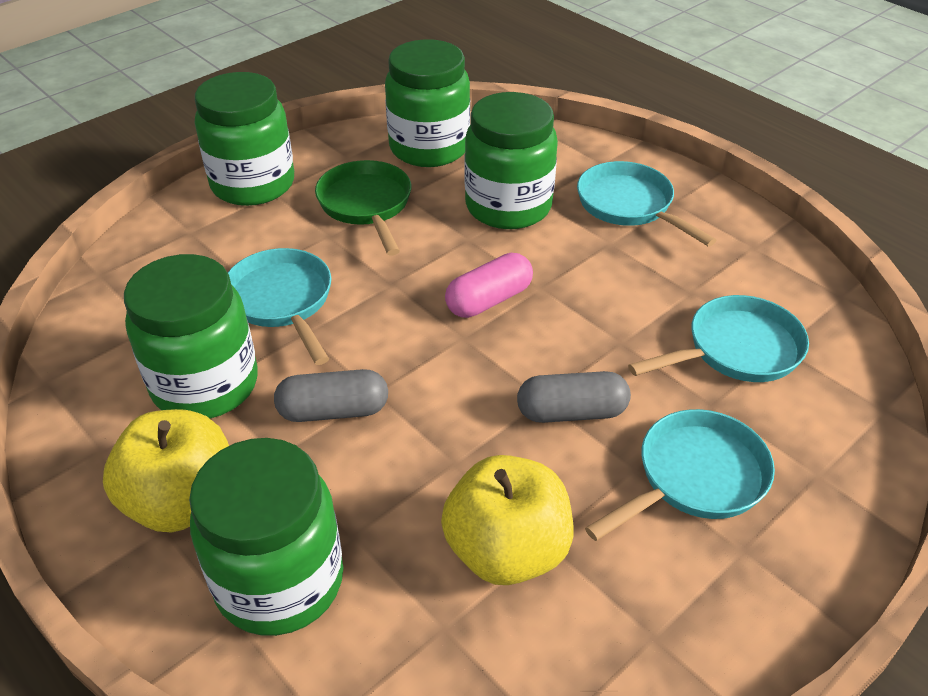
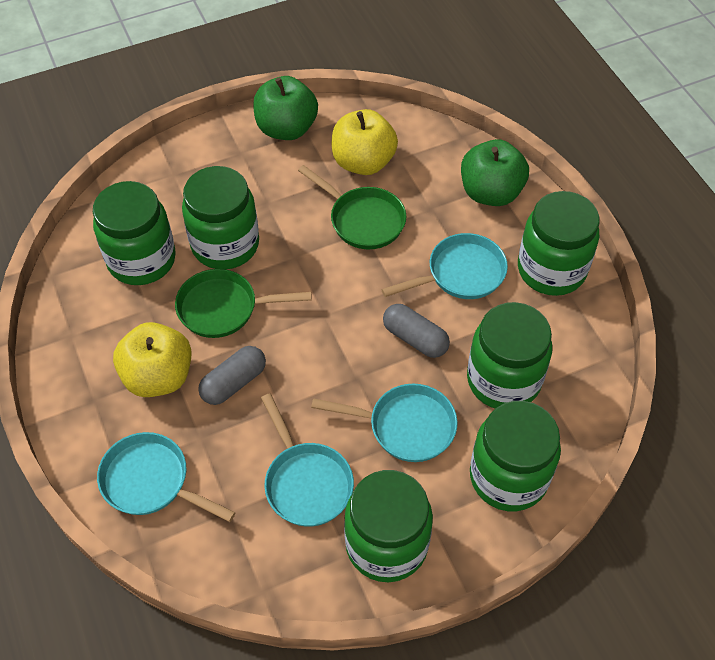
green apple: 0 -> 2
green jar: 5 -> 6
green pan: 1 -> 2
pink capsule: 1 -> 0

